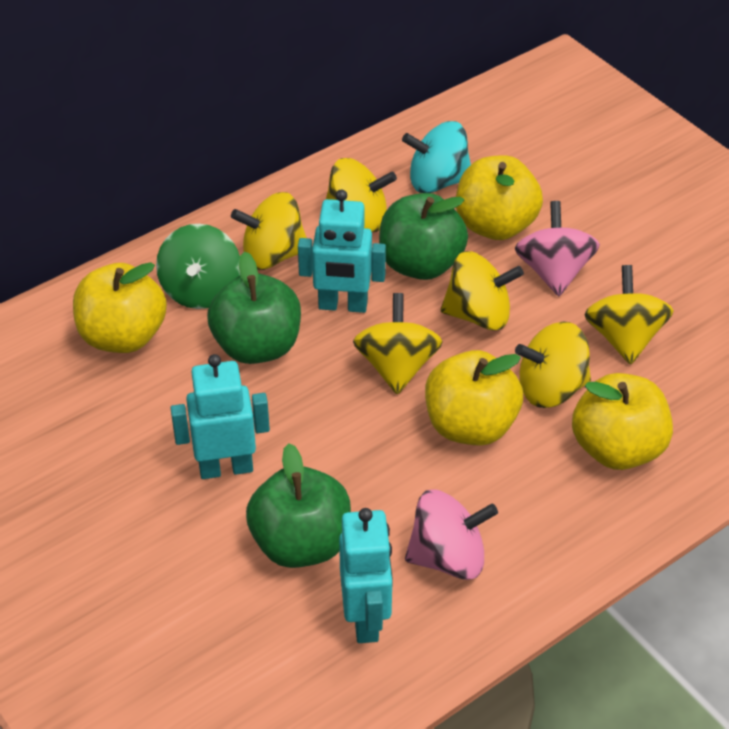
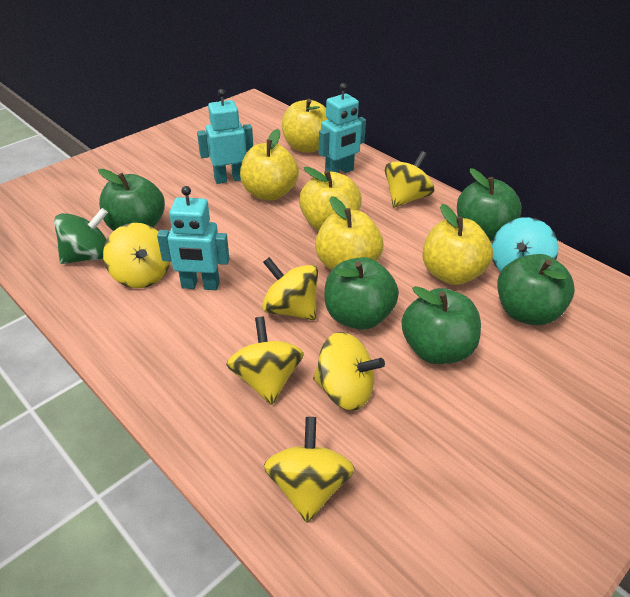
green apple: 3 -> 5
pink spinning top: 2 -> 0
yellow apple: 4 -> 5

